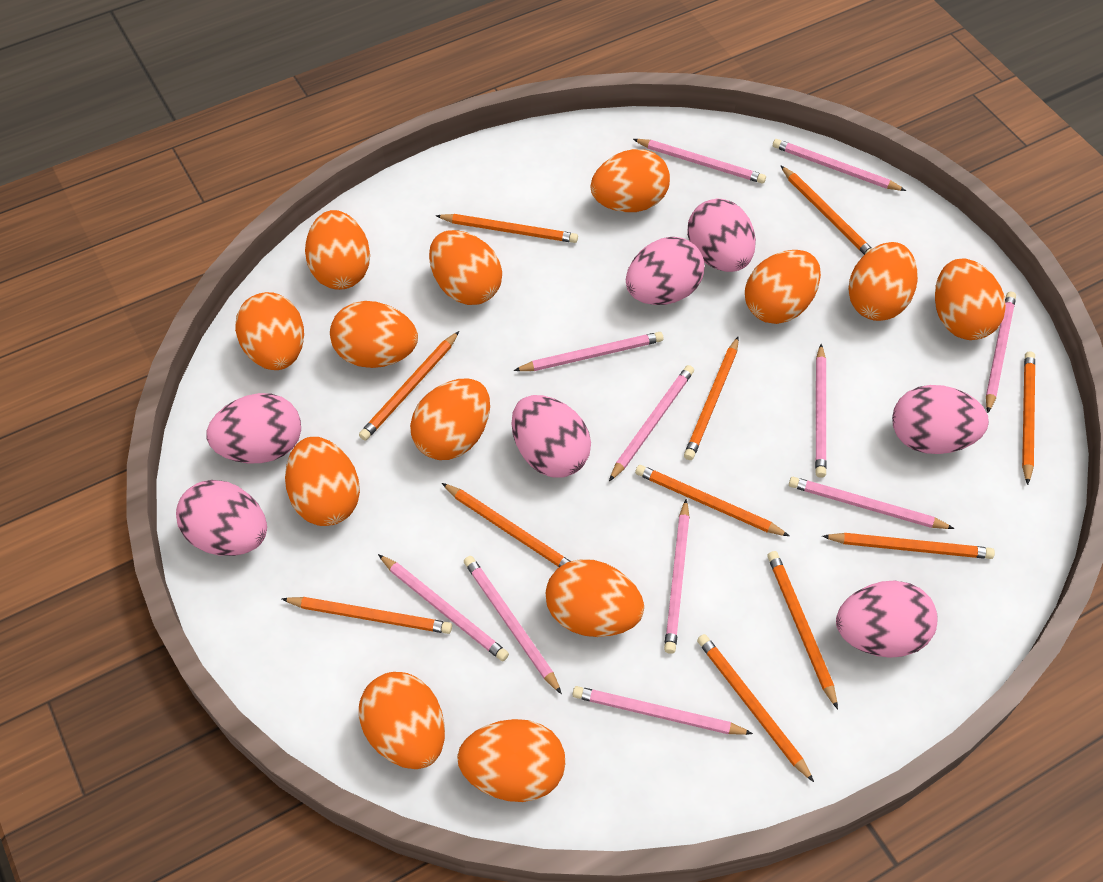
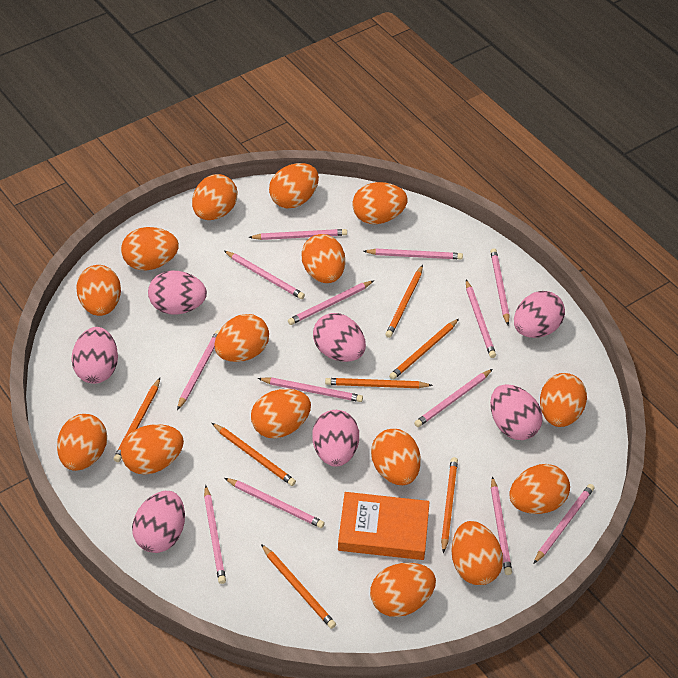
orange book: 0 -> 1
orange egg: 13 -> 15
orange pencil: 11 -> 7
pink pencil: 11 -> 13

